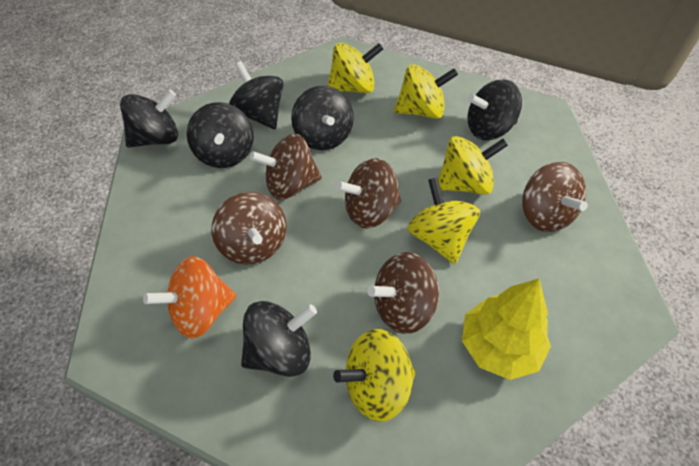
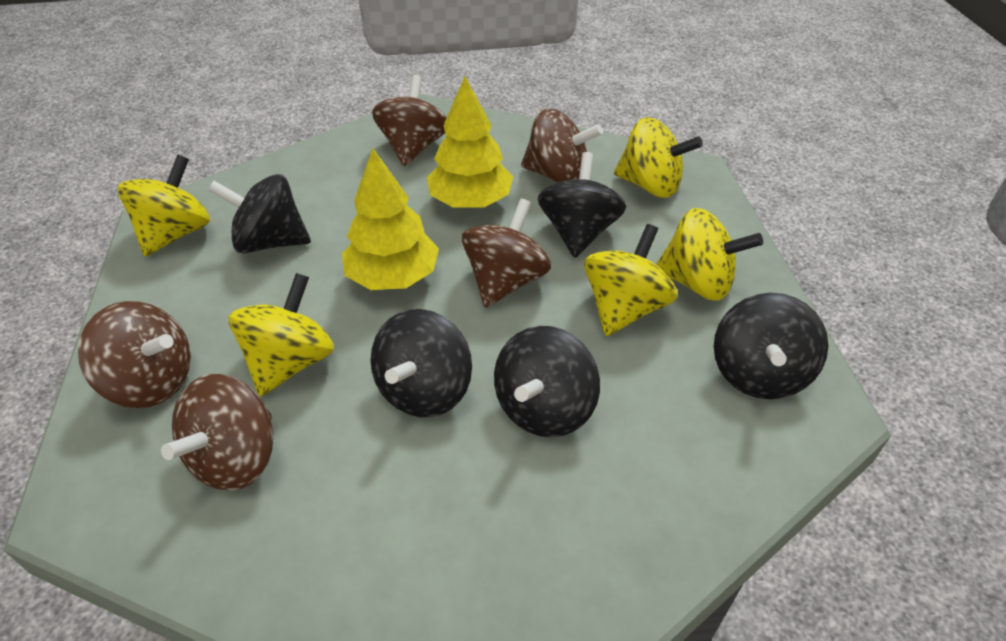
black spinning top: 6 -> 5
orange spinning top: 1 -> 0
yellow tree: 1 -> 2

